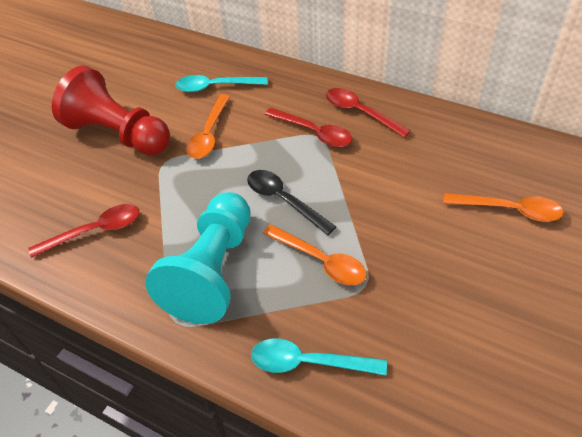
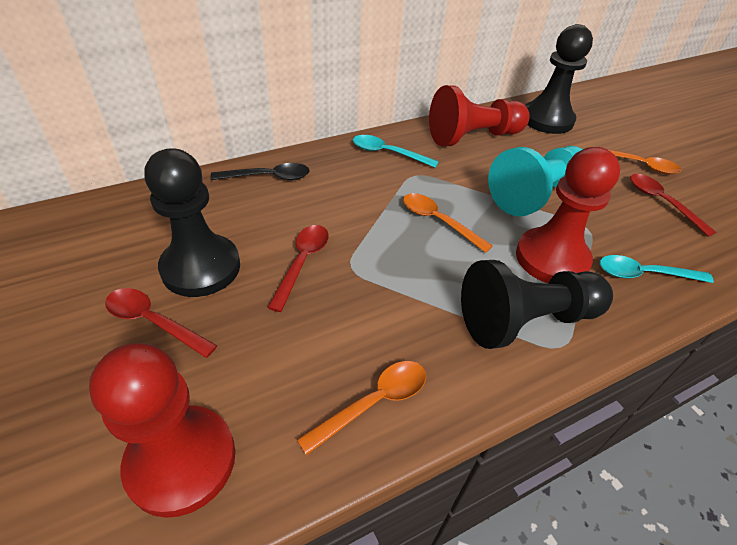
black pawn: 0 -> 3
red pawn: 1 -> 3

